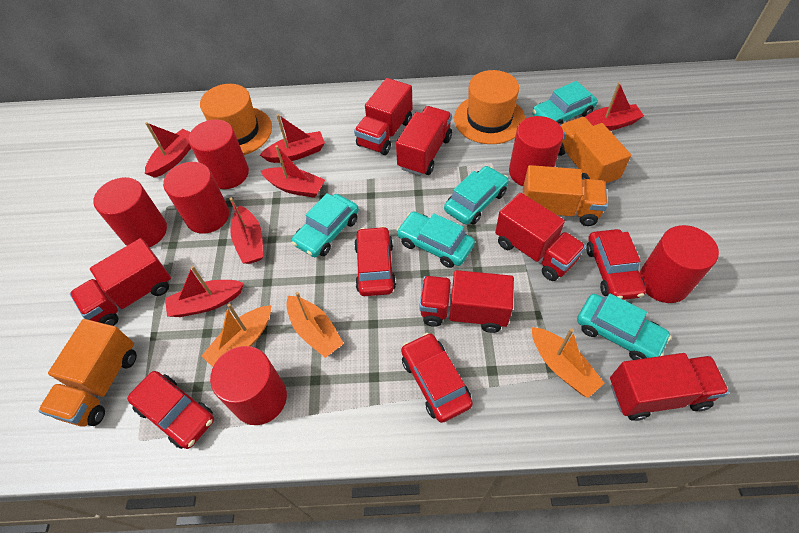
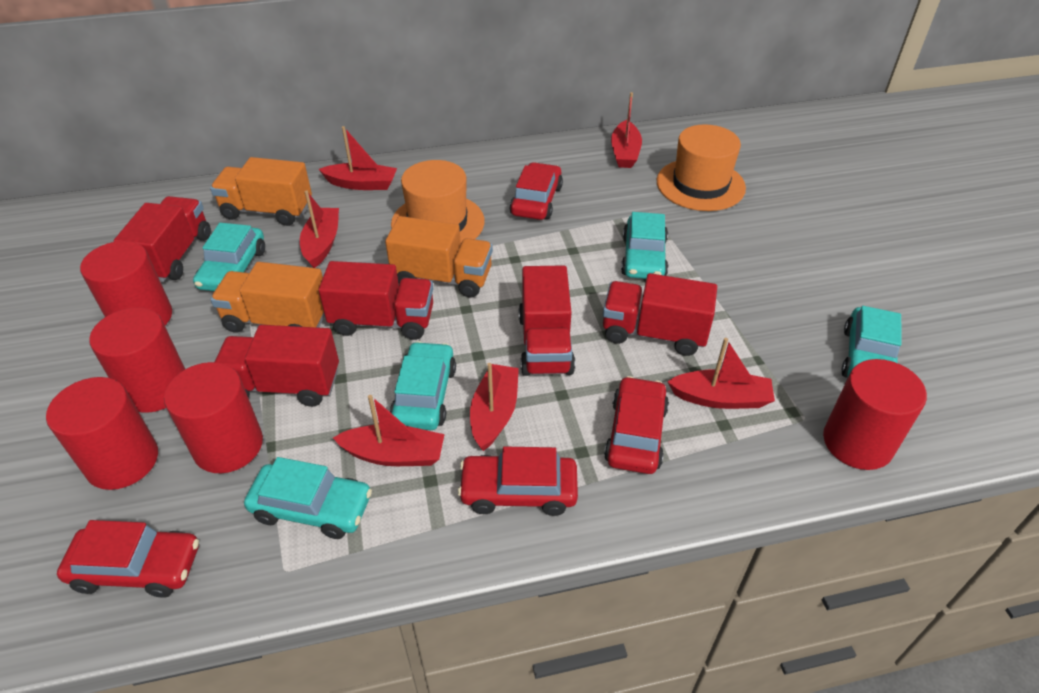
orange boat: 3 -> 0
red cylinder: 6 -> 5
red truck: 6 -> 5

